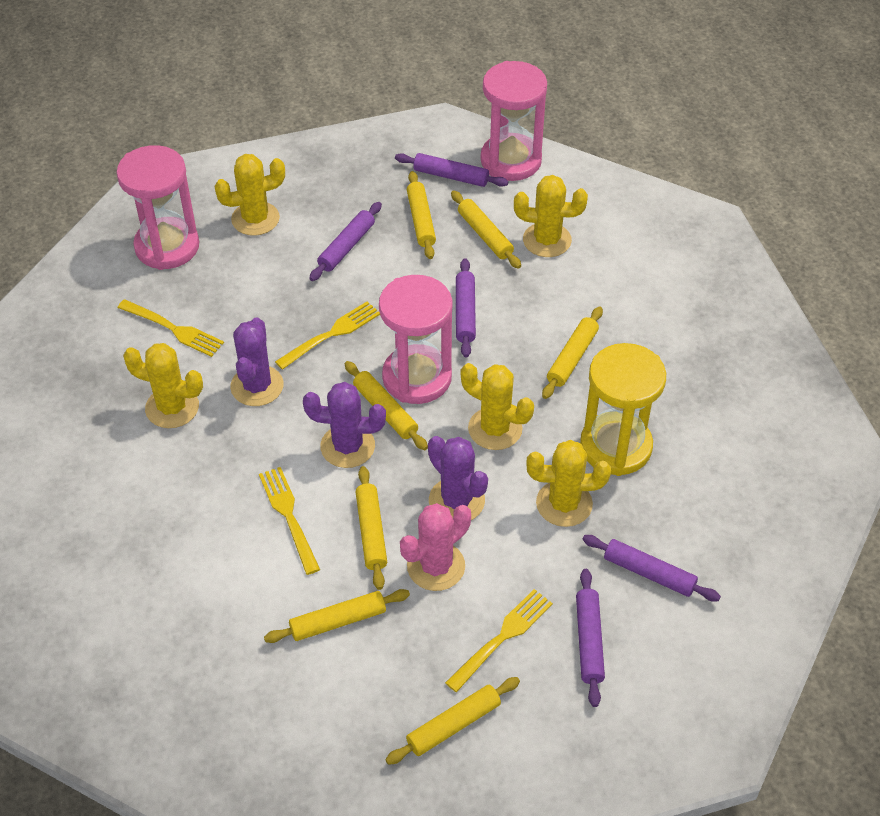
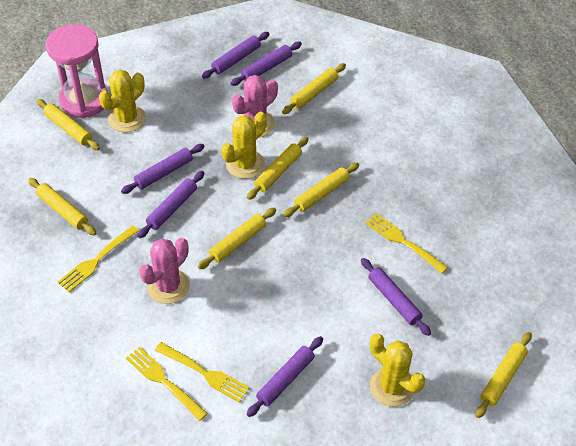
pink cactus: 1 -> 2
pink hourglass: 3 -> 1
purple cactus: 3 -> 0
purple rolling pin: 5 -> 6
yellow cactus: 5 -> 3
yellow hourglass: 1 -> 0

